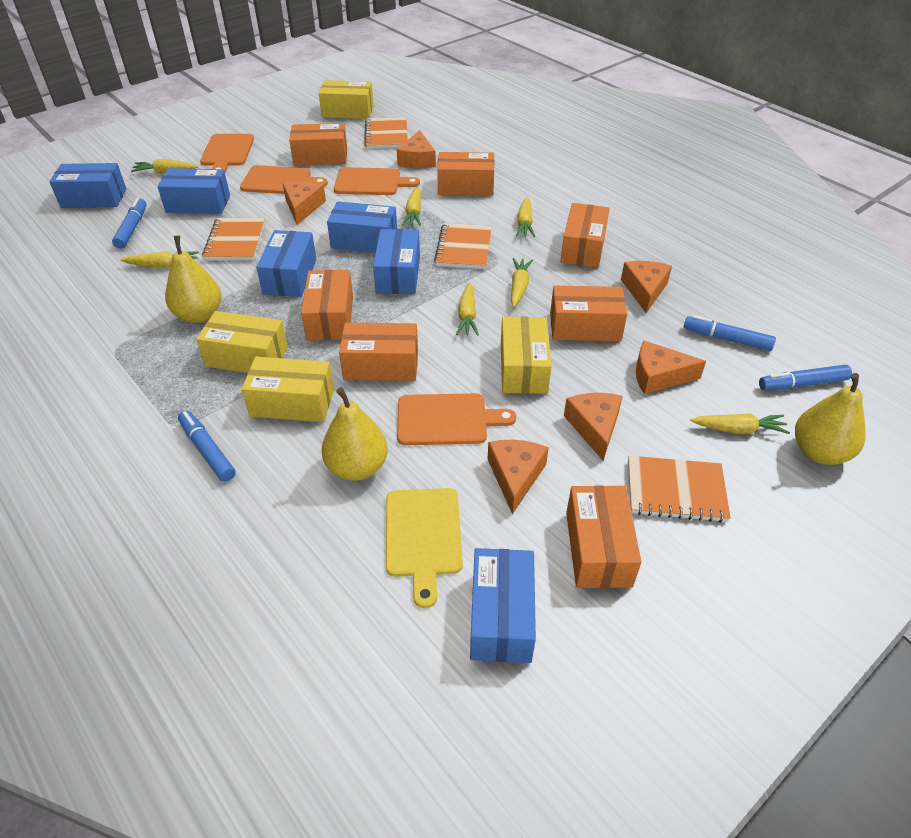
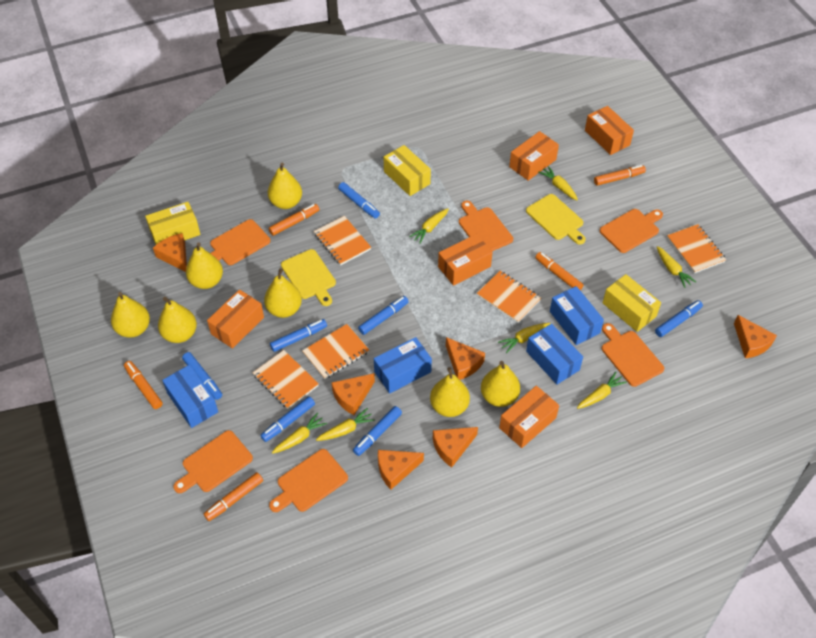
blue box: 6 -> 4
blue marker: 4 -> 7
orange box: 7 -> 5
orange cutting board: 4 -> 6
orange marker: 0 -> 5
orange notebook: 4 -> 5
yellow box: 4 -> 3
yellow cutting board: 1 -> 2
yellow pear: 3 -> 7

